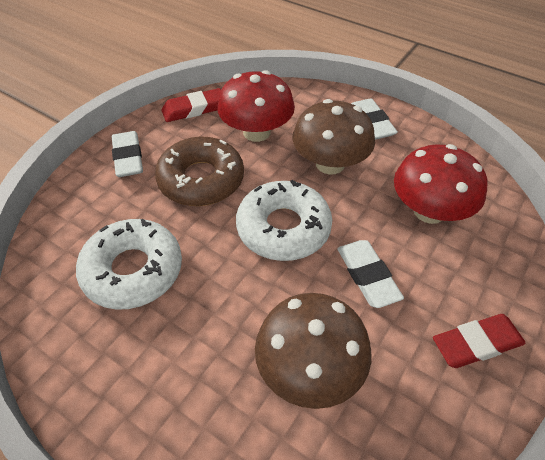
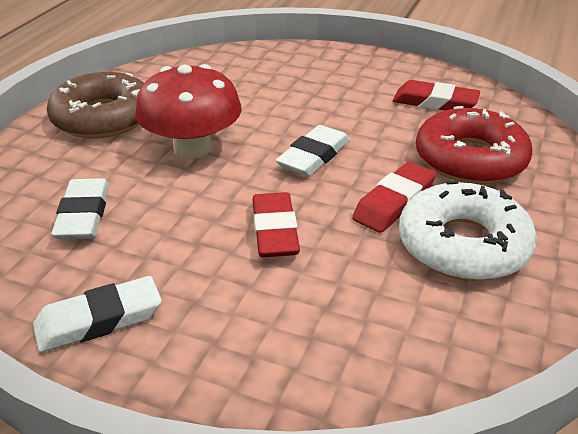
brown mushroom: 2 -> 0
red donut: 0 -> 1
red eraser: 2 -> 3
red mushroom: 2 -> 1
white donut: 2 -> 1

